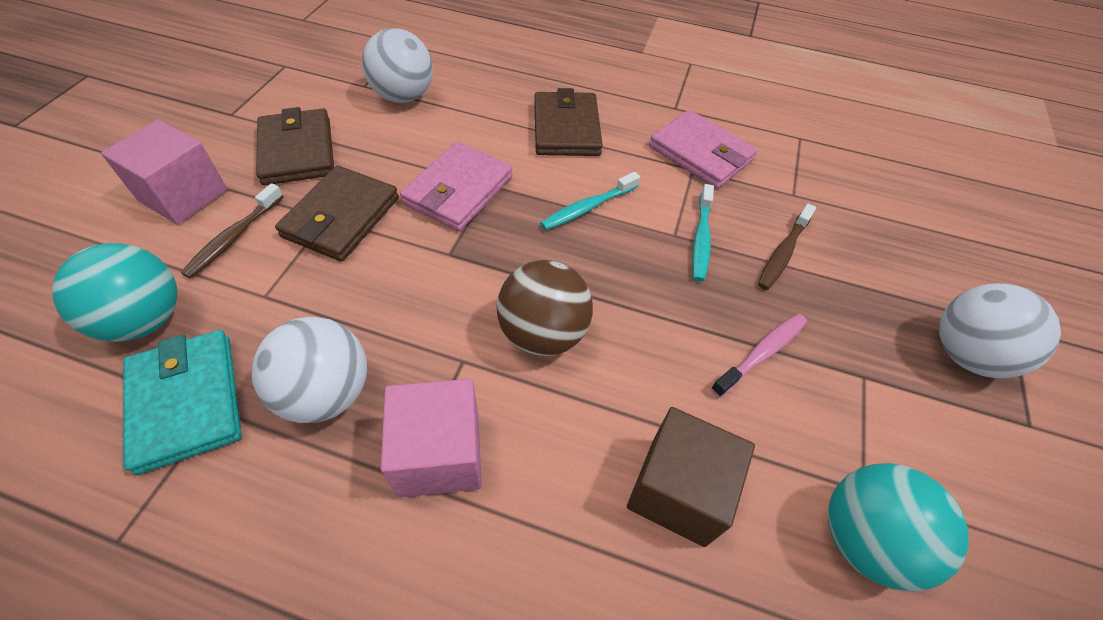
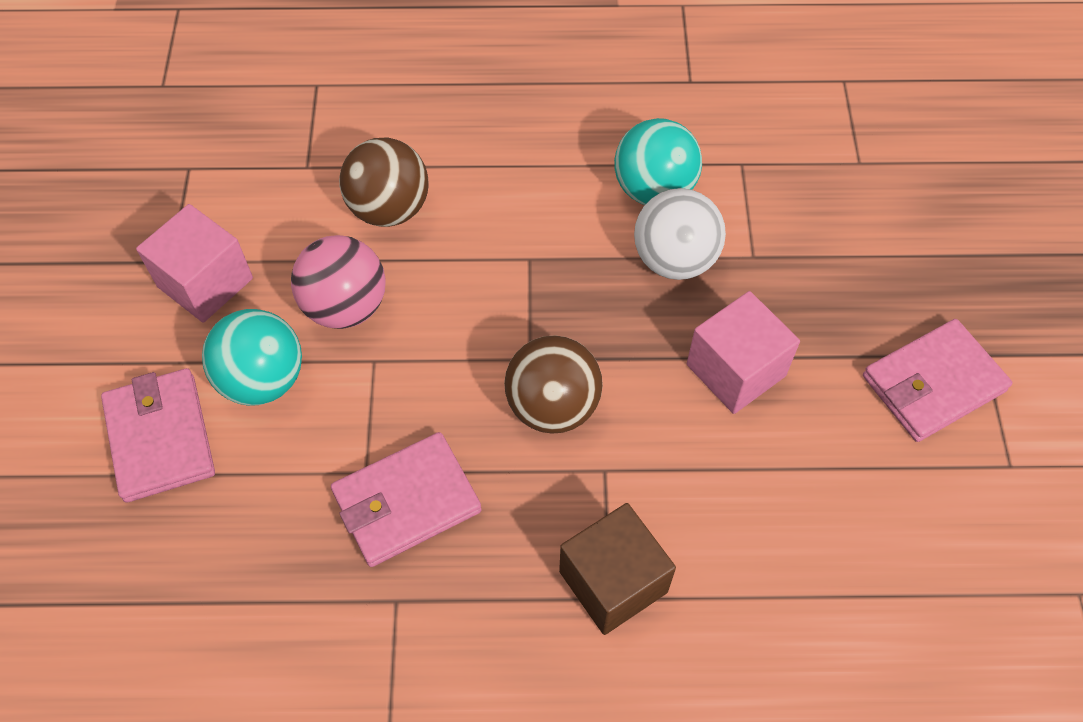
brown ball: 1 -> 2
brown toothbrush: 2 -> 0
brown wallet: 3 -> 0
pink ball: 0 -> 1
pink toothbrush: 1 -> 0
pink wallet: 2 -> 3
turquoise toothbrush: 2 -> 0
turquoise wallet: 1 -> 0
white ball: 3 -> 1

